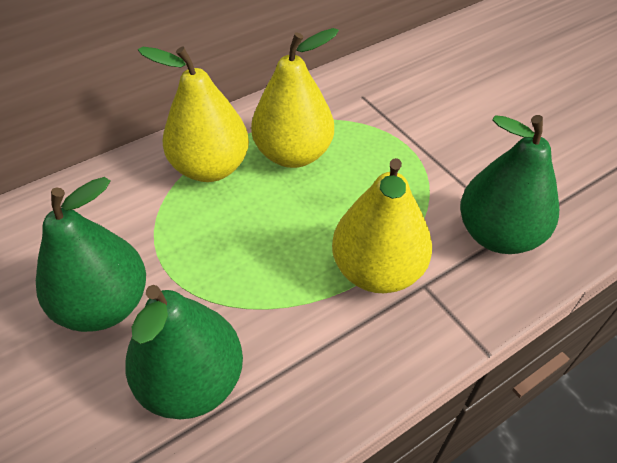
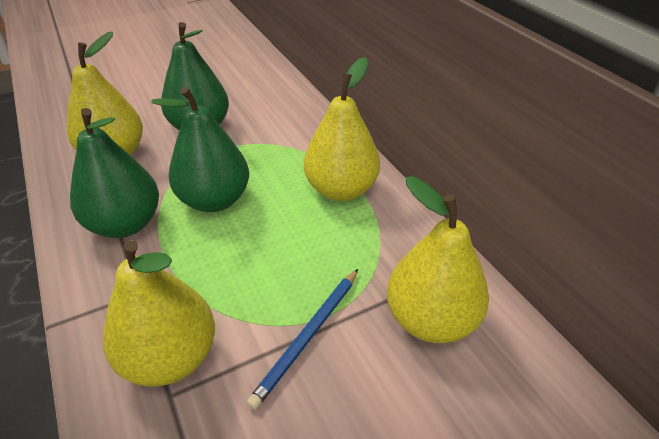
blue pencil: 0 -> 1
yellow pear: 3 -> 4

